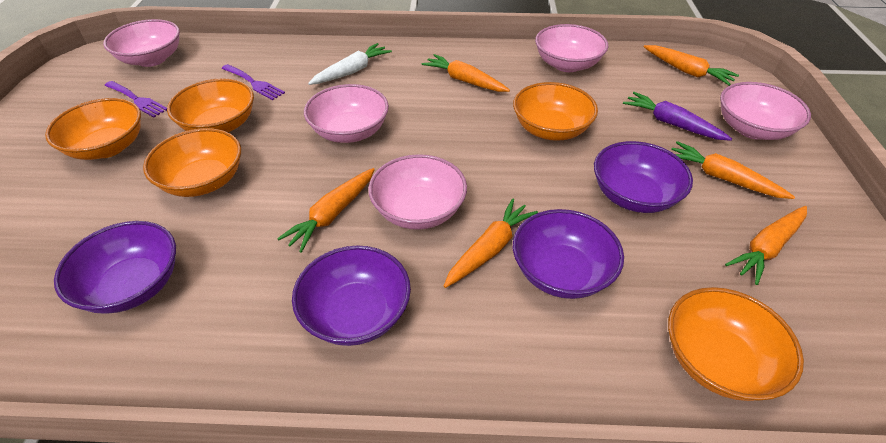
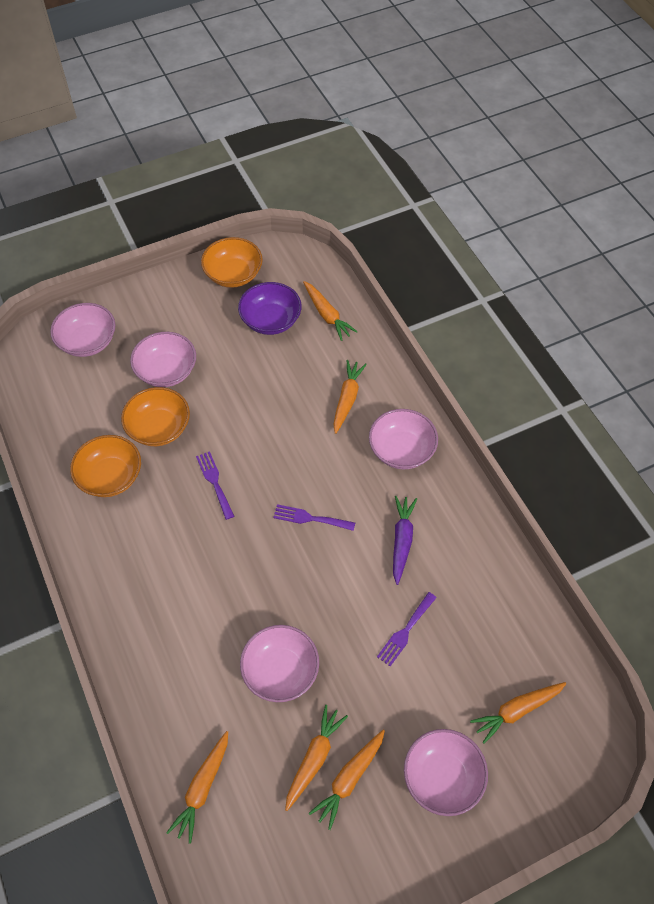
orange bowl: 5 -> 3
purple bowl: 4 -> 1
purple fork: 2 -> 3
white carrot: 1 -> 0

